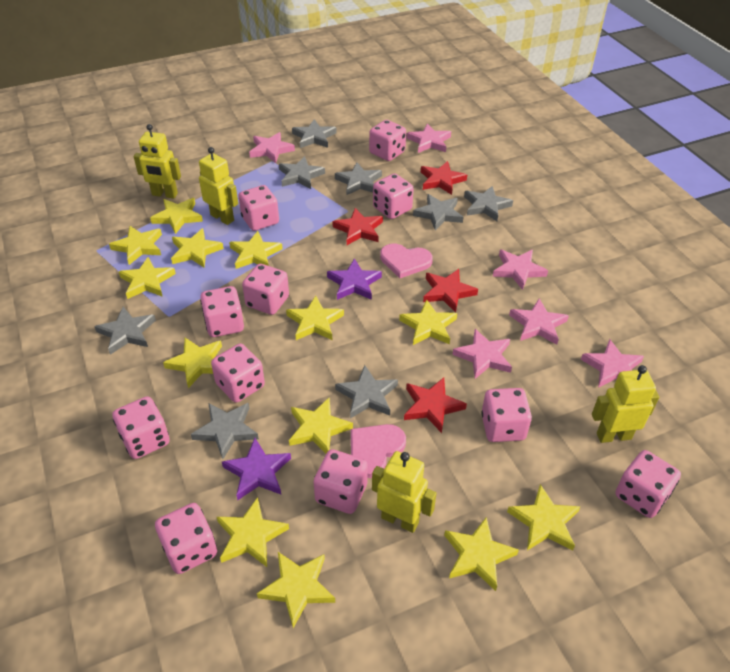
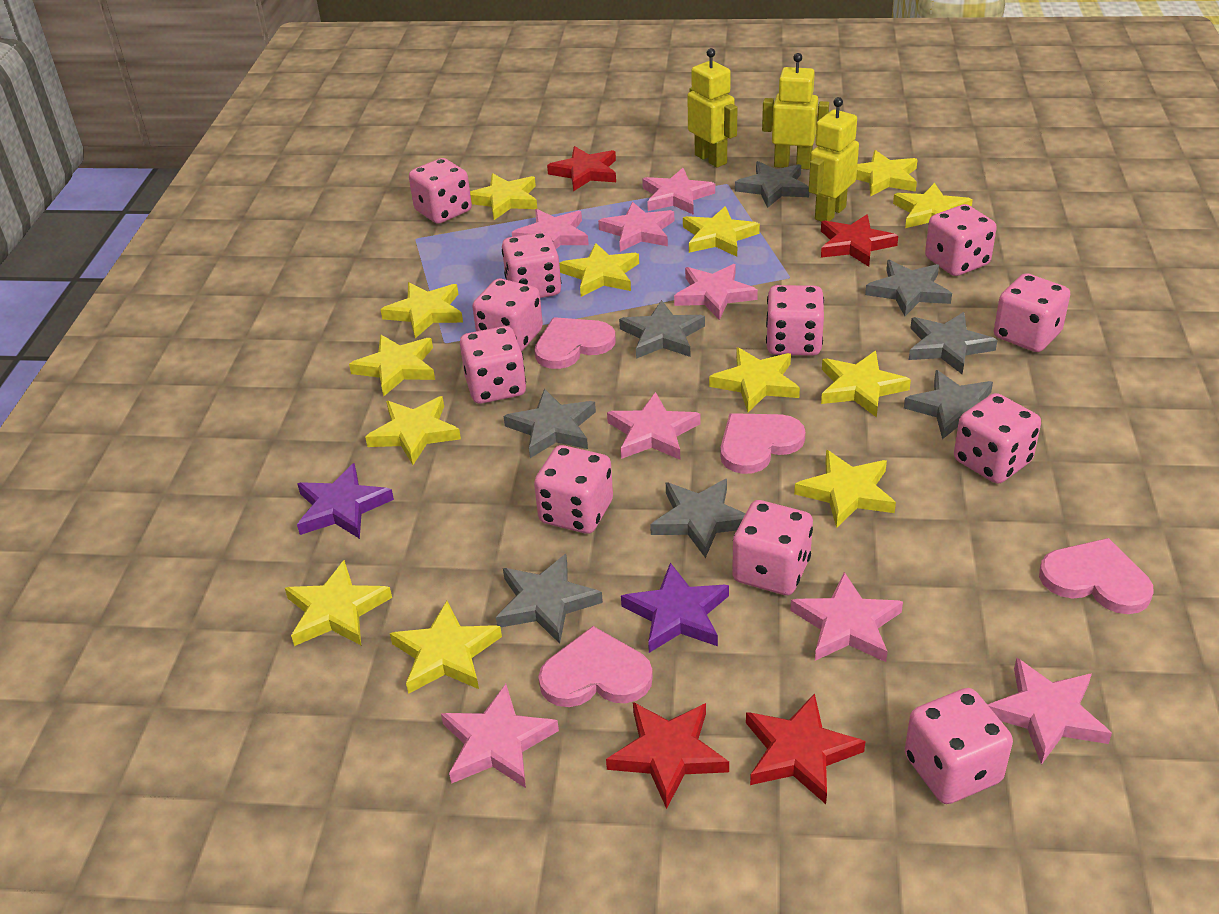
pink heart: 2 -> 4
pink star: 6 -> 8
yellow robot: 4 -> 3

